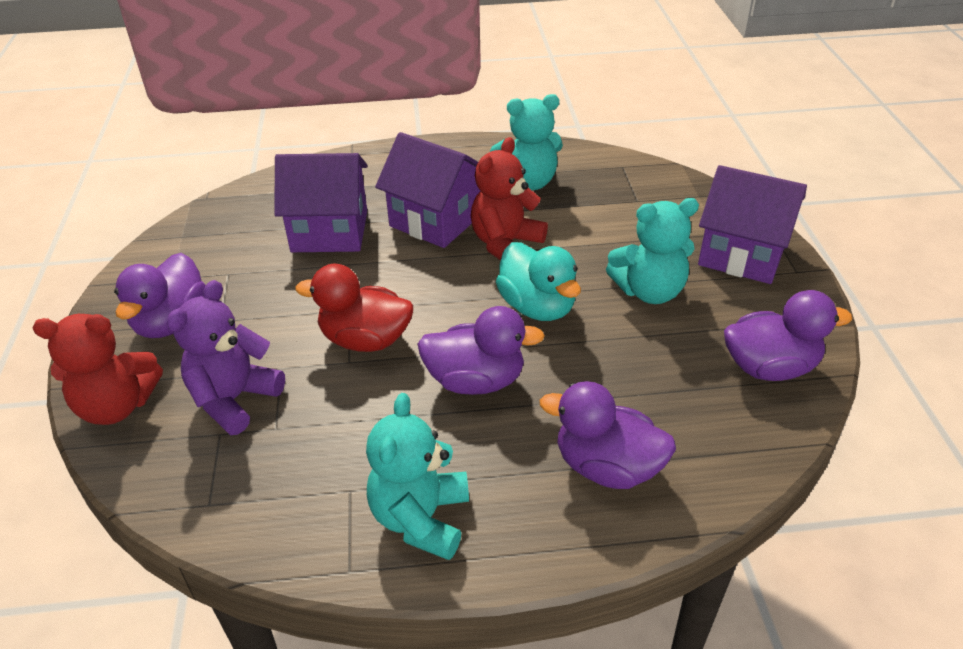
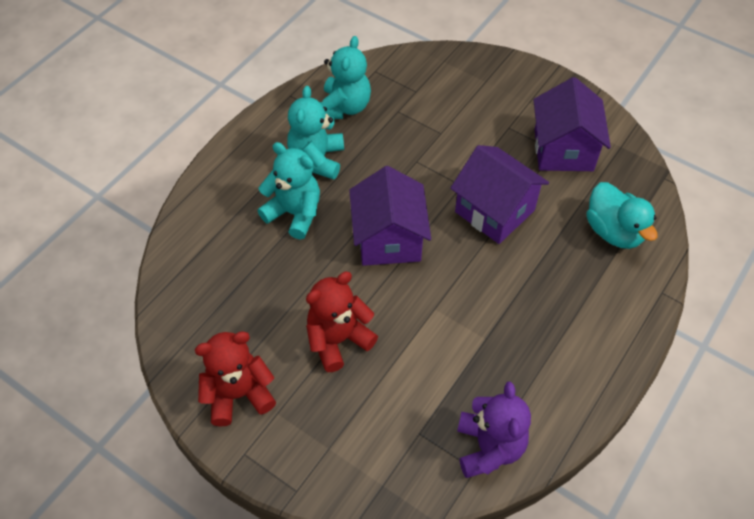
purple duck: 4 -> 0
red duck: 1 -> 0

